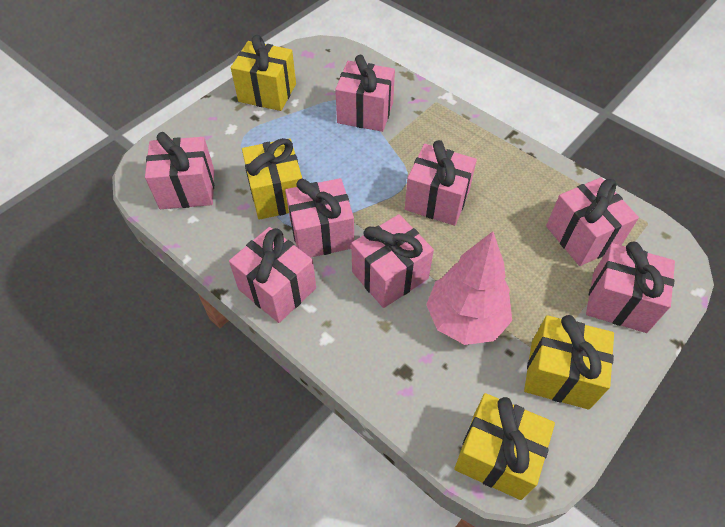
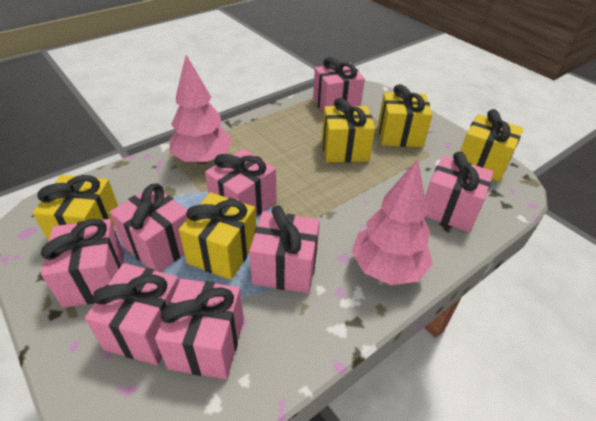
pink tree: 1 -> 2
yellow gift: 4 -> 5

